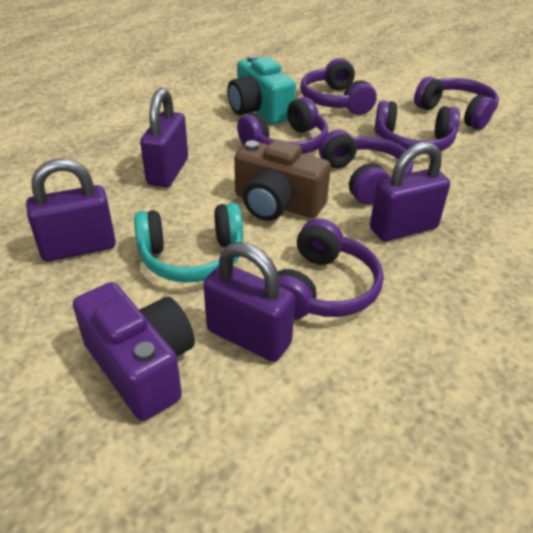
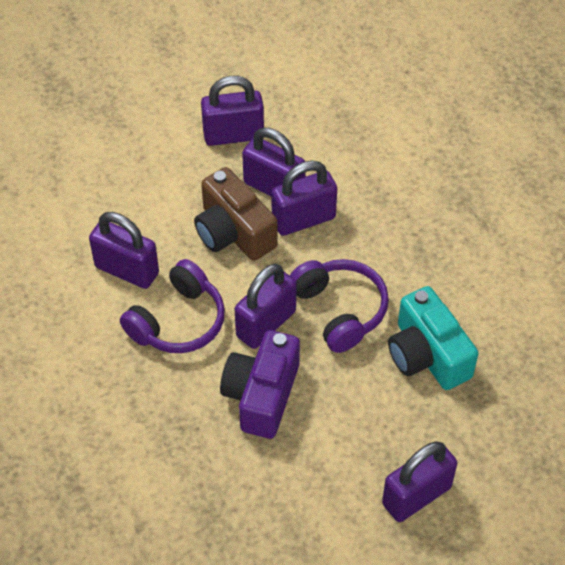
purple headphones: 6 -> 2
purple padlock: 4 -> 6
turquoise headphones: 1 -> 0

